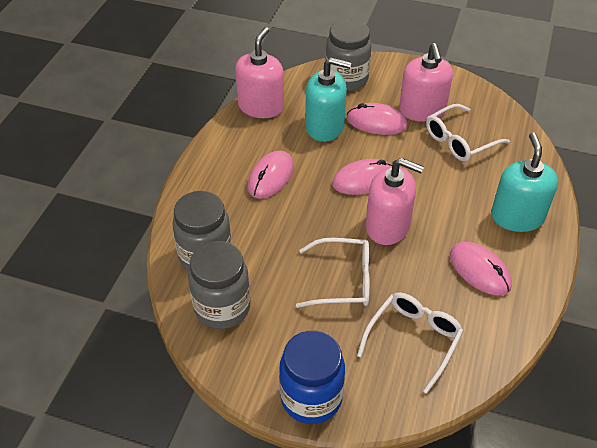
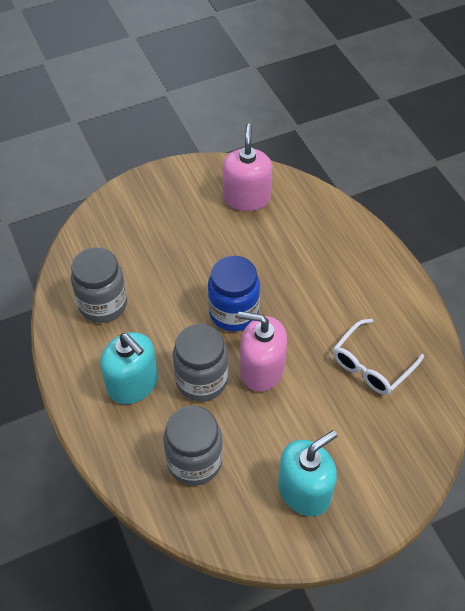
pink mouse: 4 -> 0
pink soap dispenser: 3 -> 2
white glasses: 3 -> 1

